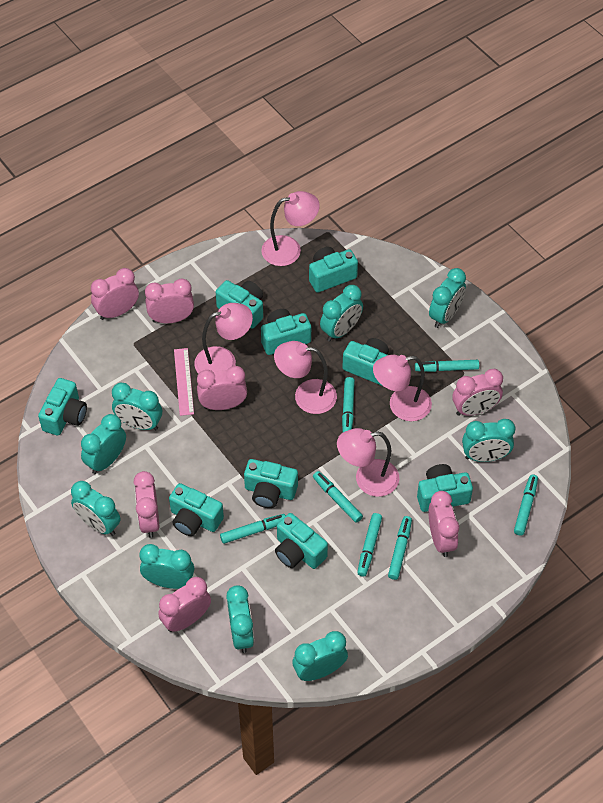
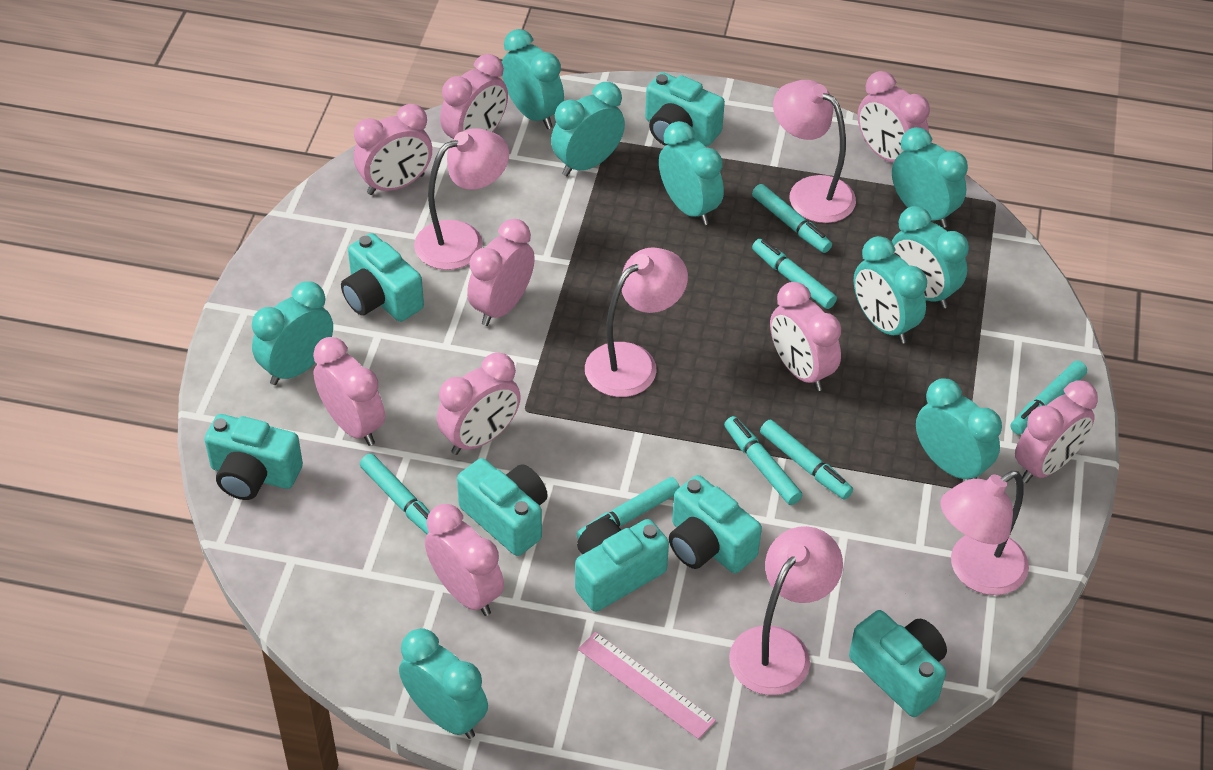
pink clock: 7 -> 9
turquoise camera: 9 -> 7

